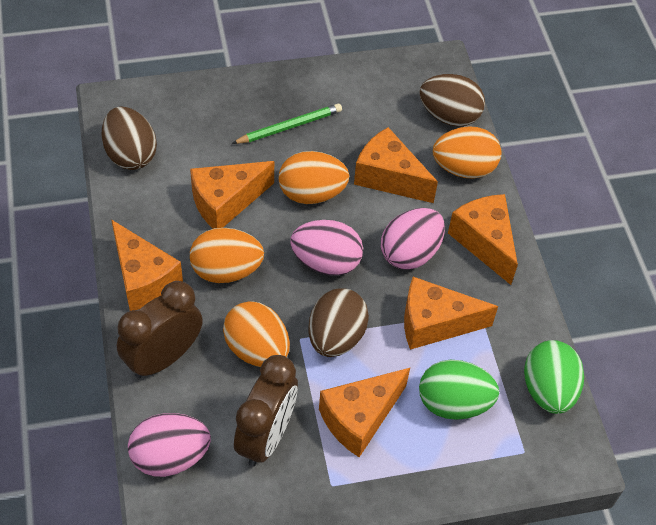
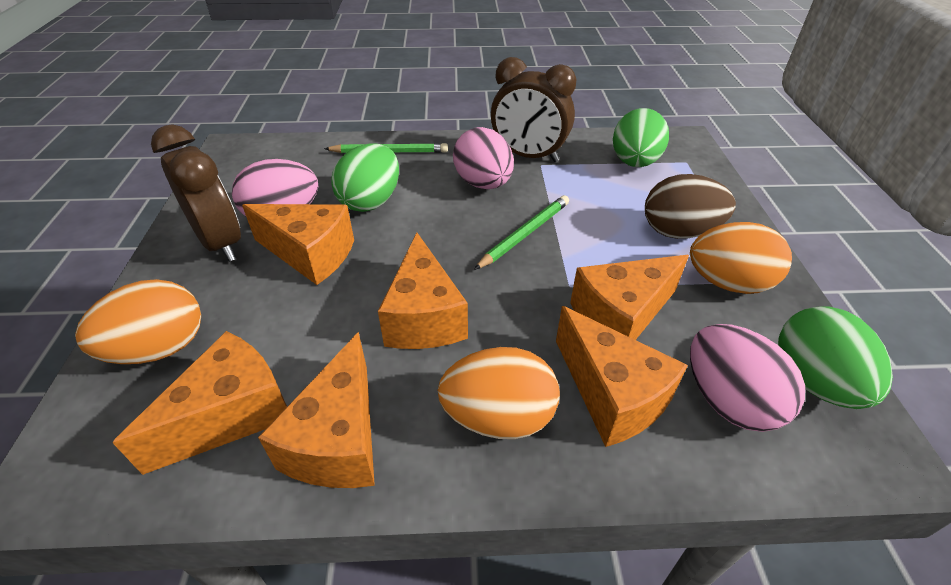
brown egg: 3 -> 1
green egg: 2 -> 3
green pencil: 1 -> 2
orange egg: 4 -> 3

